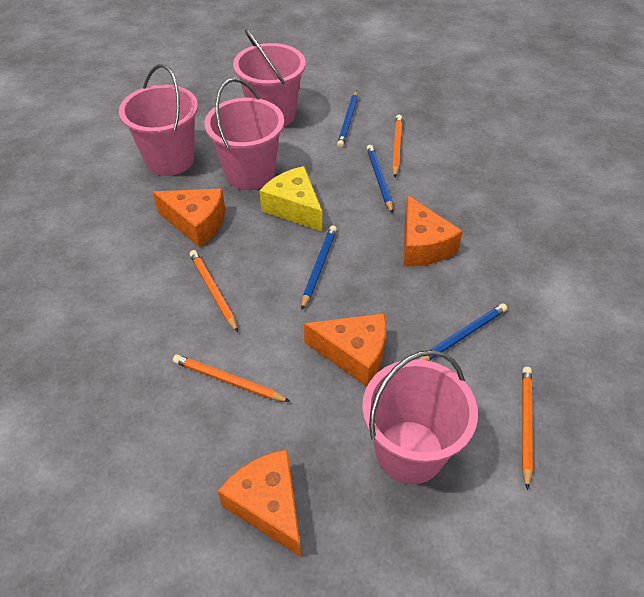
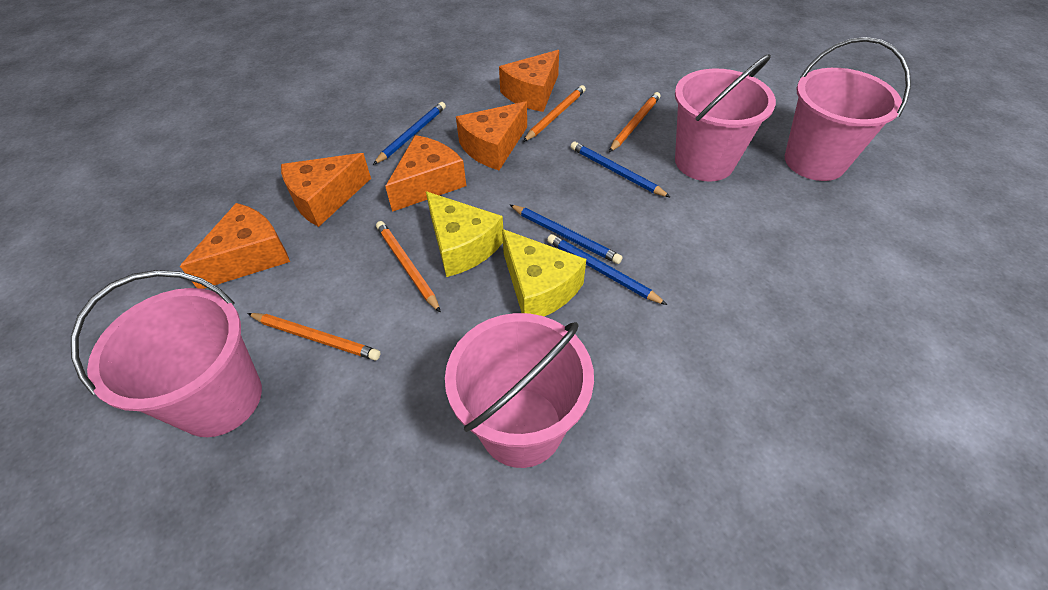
orange cheese: 4 -> 5
yellow cheese: 1 -> 2

